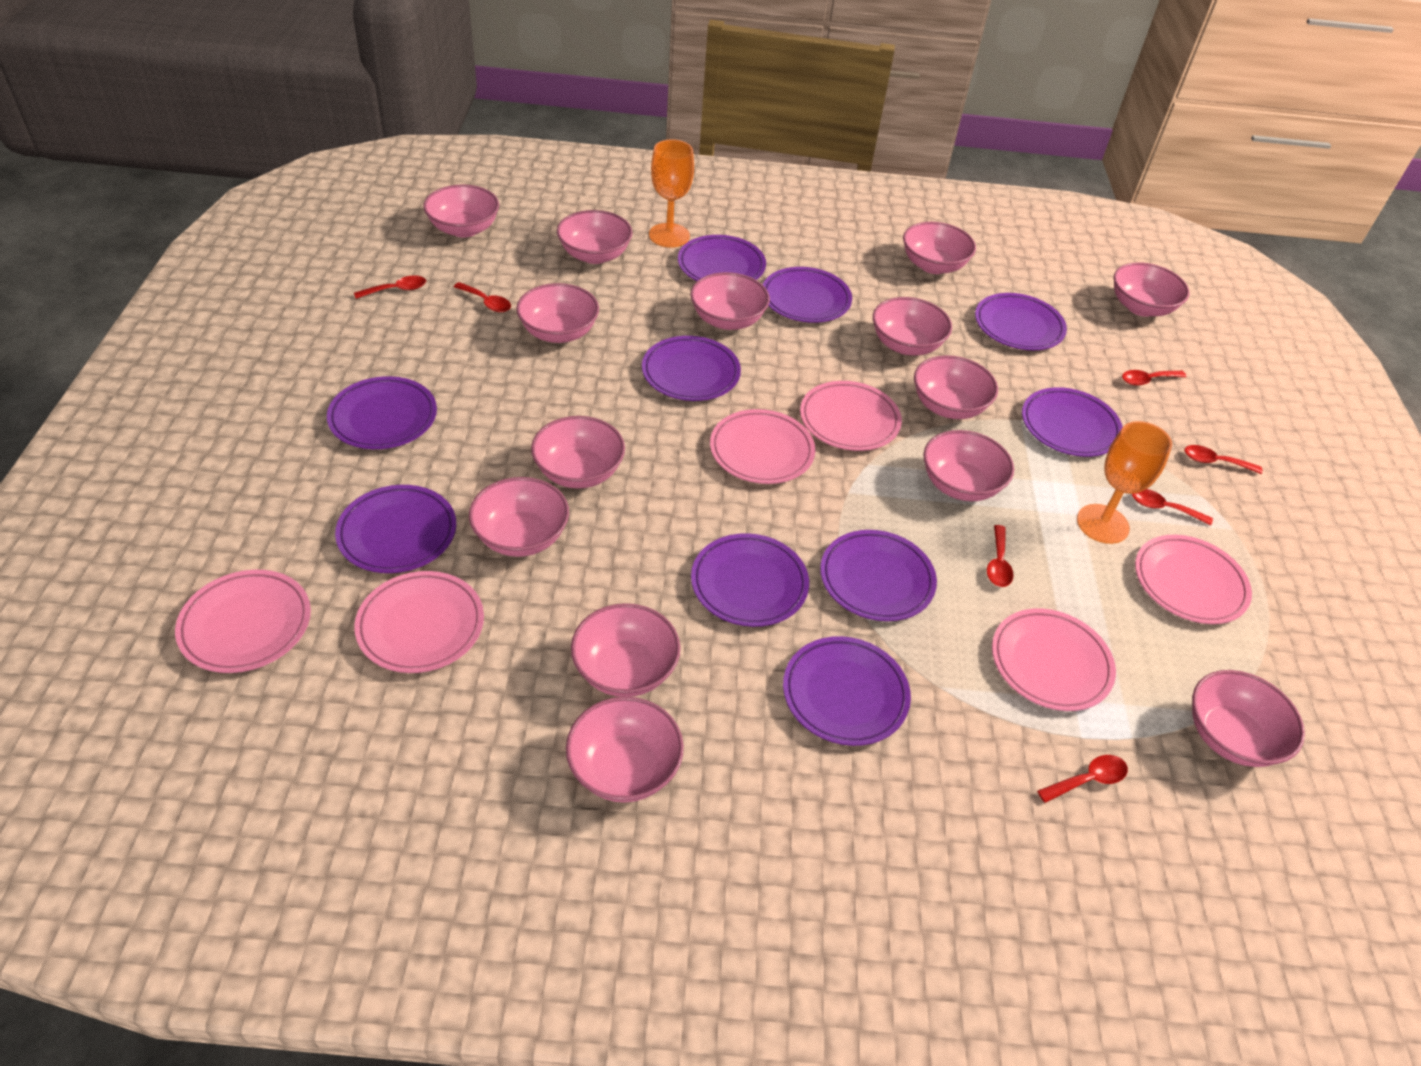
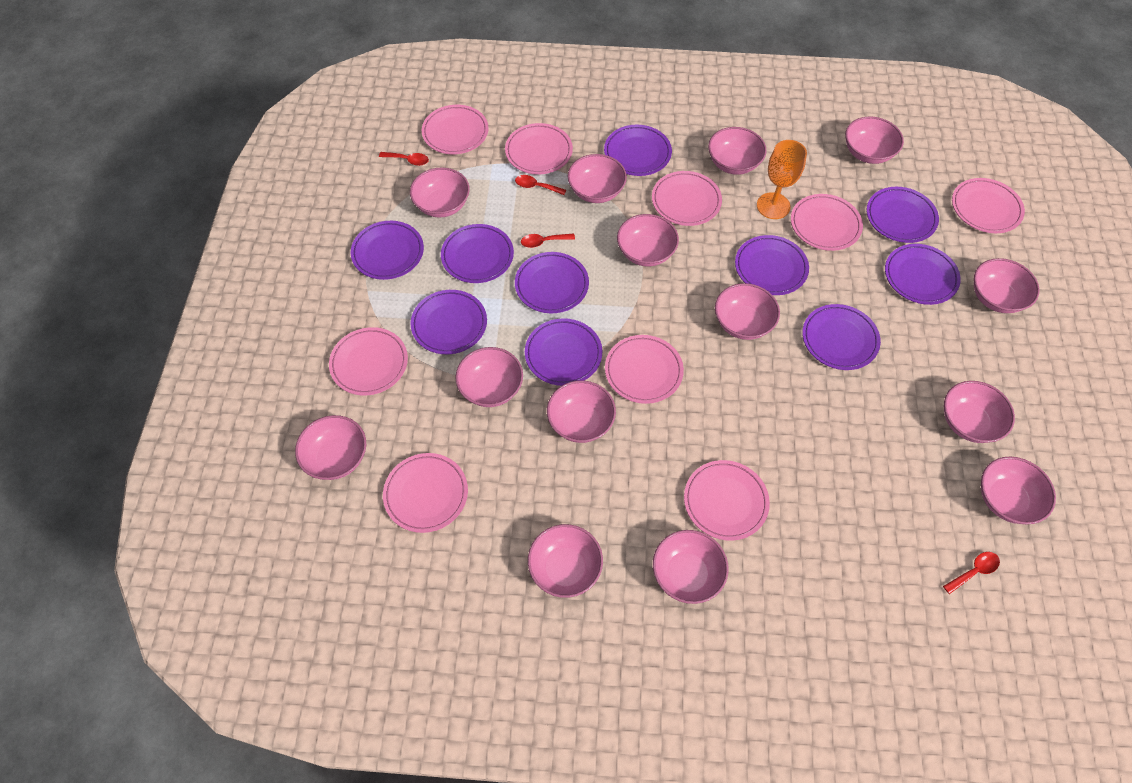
orange goblet: 2 -> 1
pink plate: 6 -> 9
red spoon: 7 -> 4

